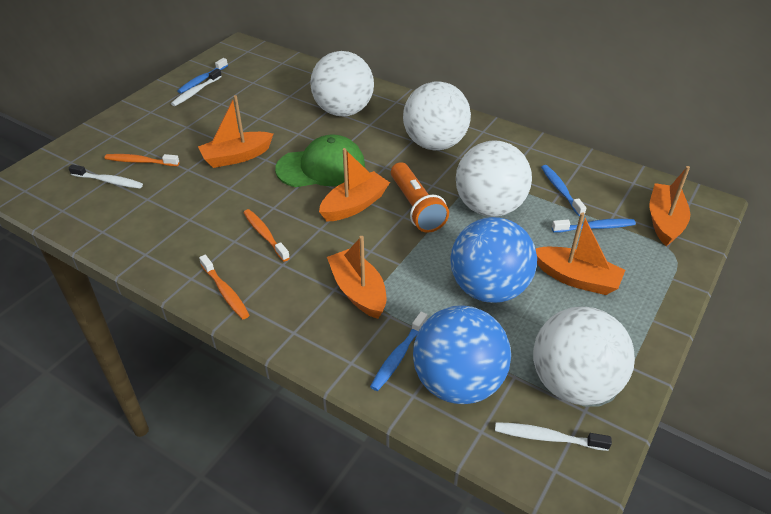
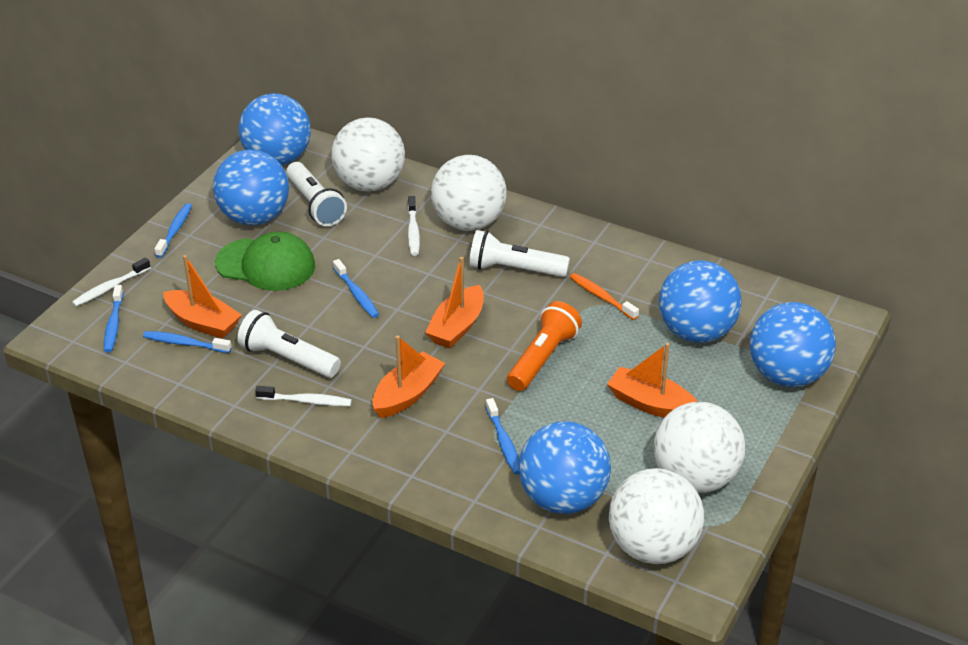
blue ball: 2 -> 5
blue toothbrush: 4 -> 5
orange boat: 5 -> 4
orange toothbrush: 3 -> 1
white flashlight: 0 -> 3

